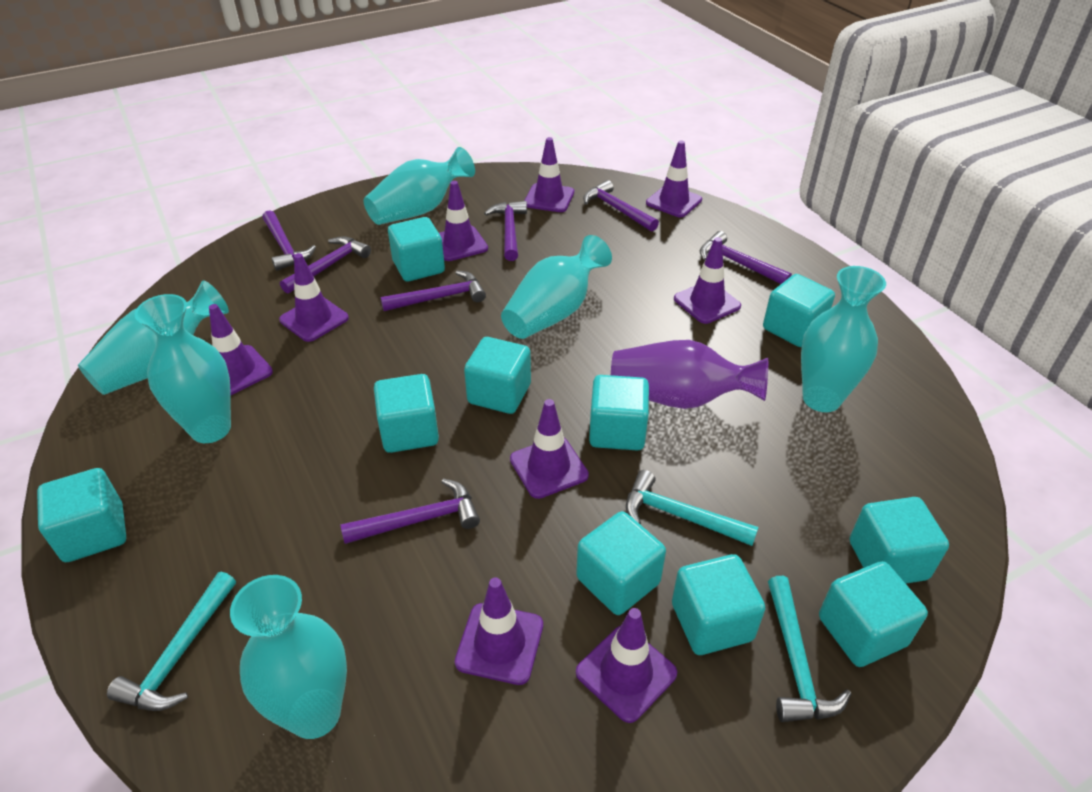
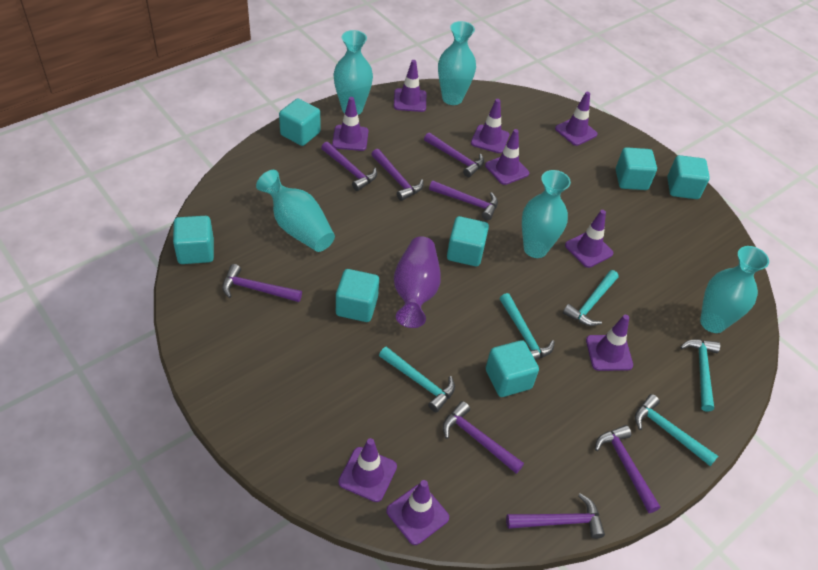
purple hammer: 7 -> 8
turquoise cube: 10 -> 7
turquoise hammer: 3 -> 5
turquoise vase: 6 -> 5

